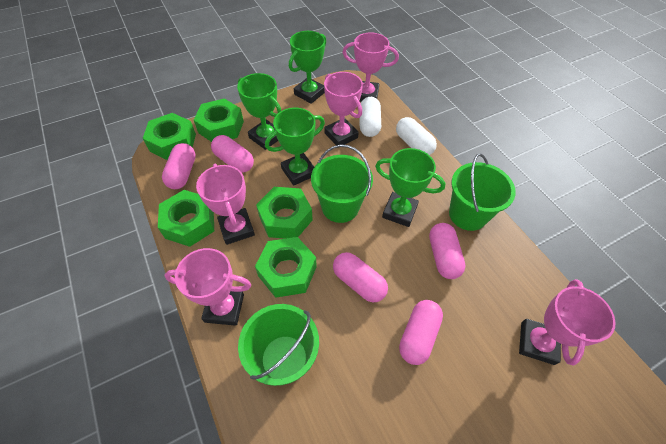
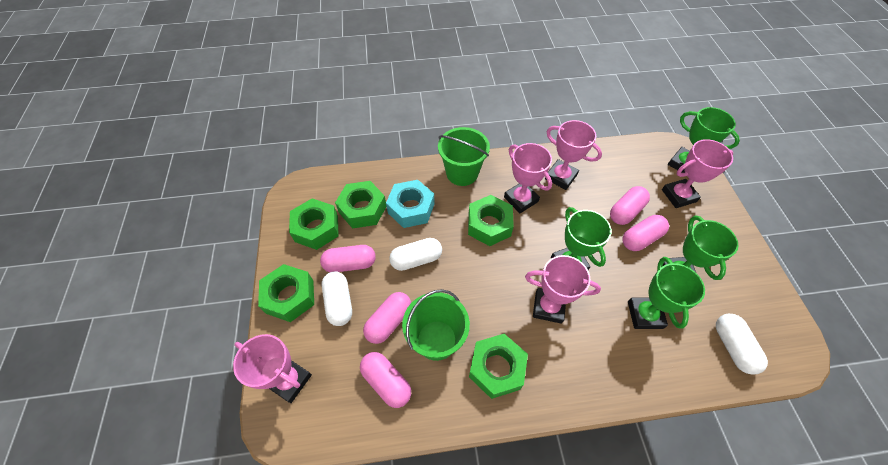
green bucket: 3 -> 2
turquoise nut: 0 -> 1
white capsule: 2 -> 3

